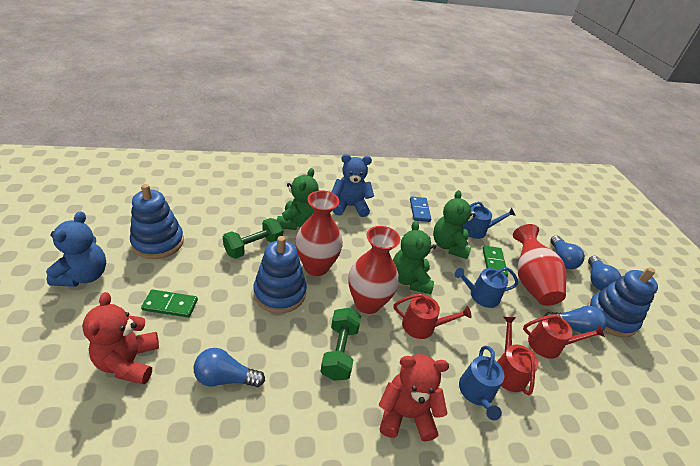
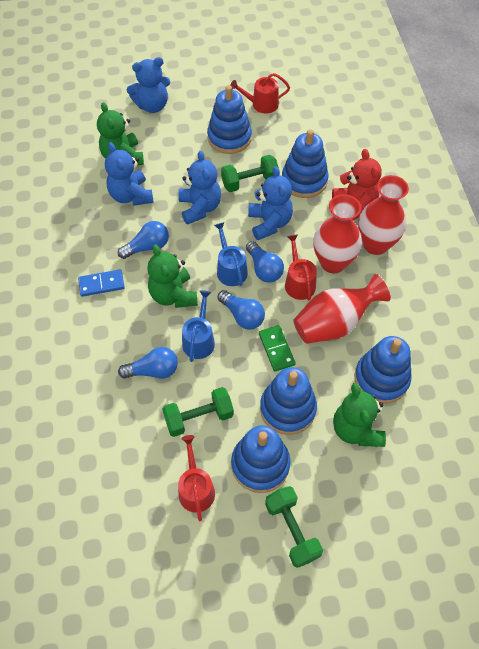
blue stacking toy: 3 -> 5
blue teddy bear: 2 -> 4
blue watering can: 3 -> 2
green domino: 2 -> 1
green dumbbell: 2 -> 3
red teddy bear: 2 -> 1

